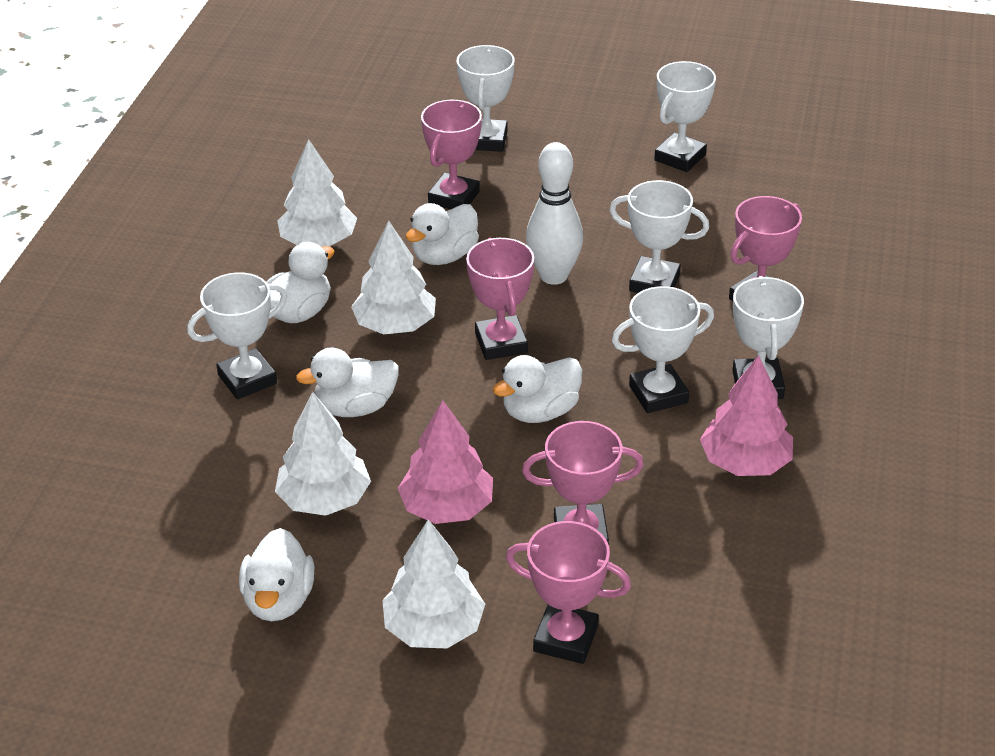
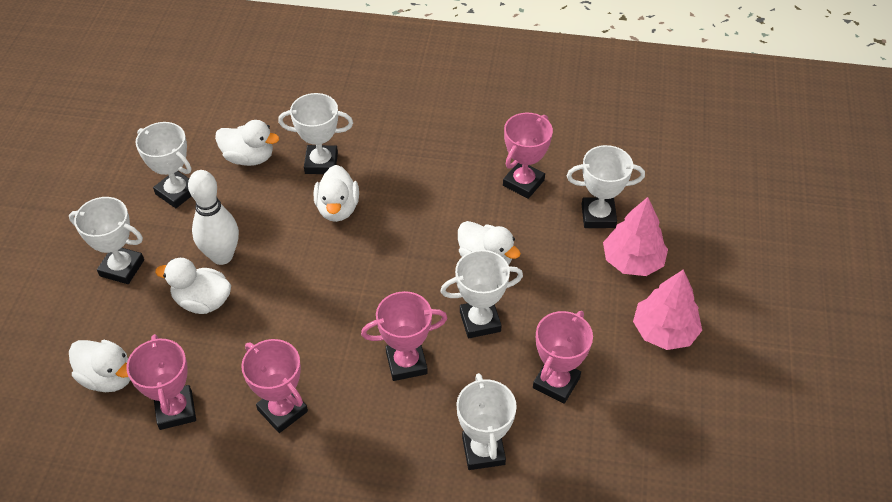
white tree: 4 -> 0

